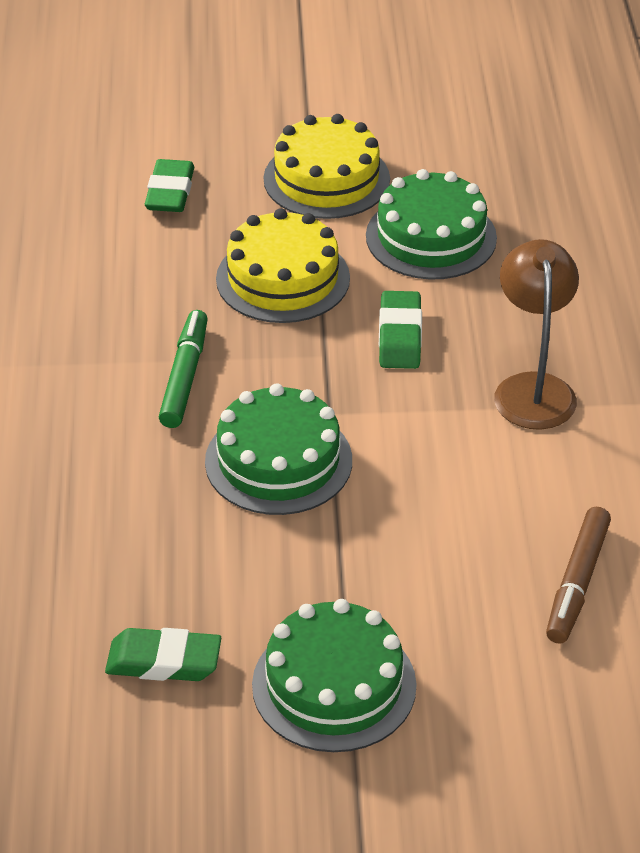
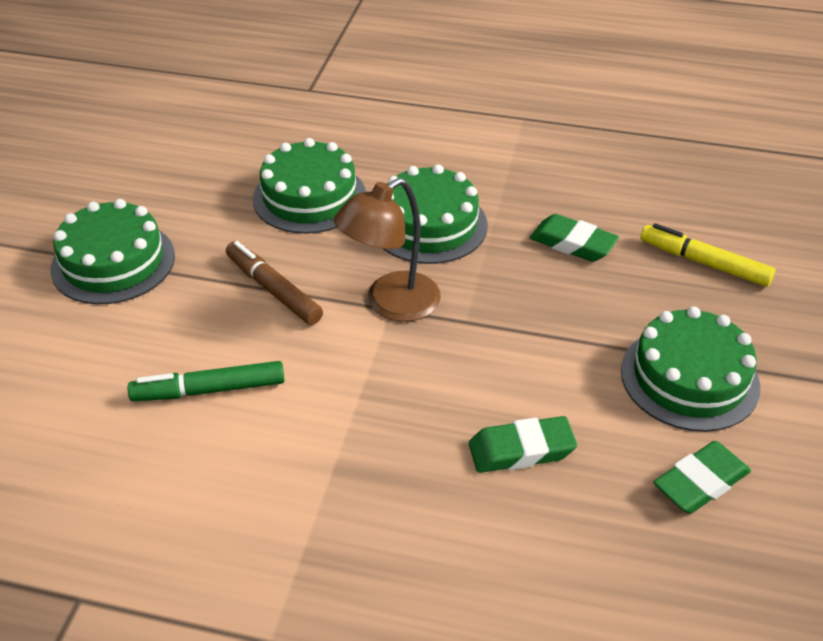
green cake: 3 -> 4
yellow cake: 2 -> 0
yellow marker: 0 -> 1

